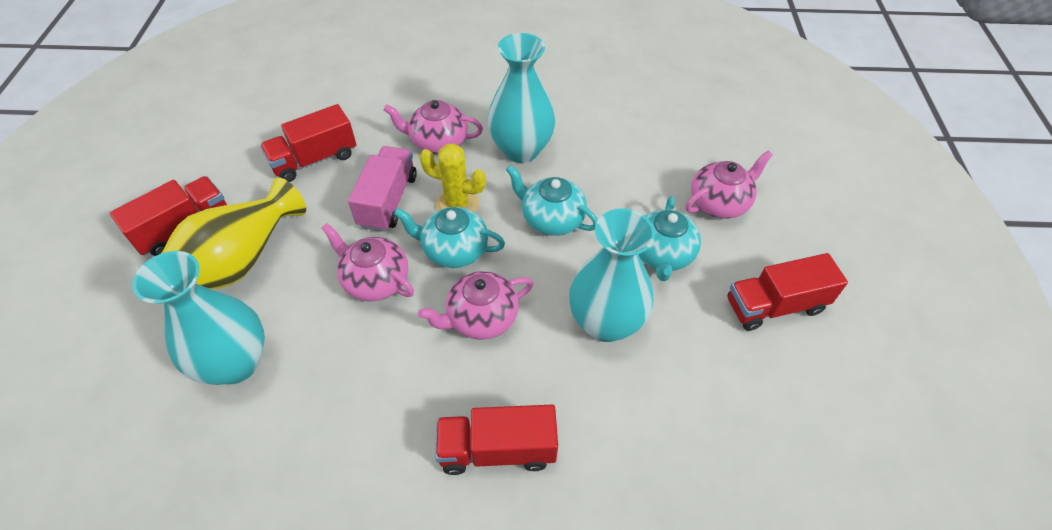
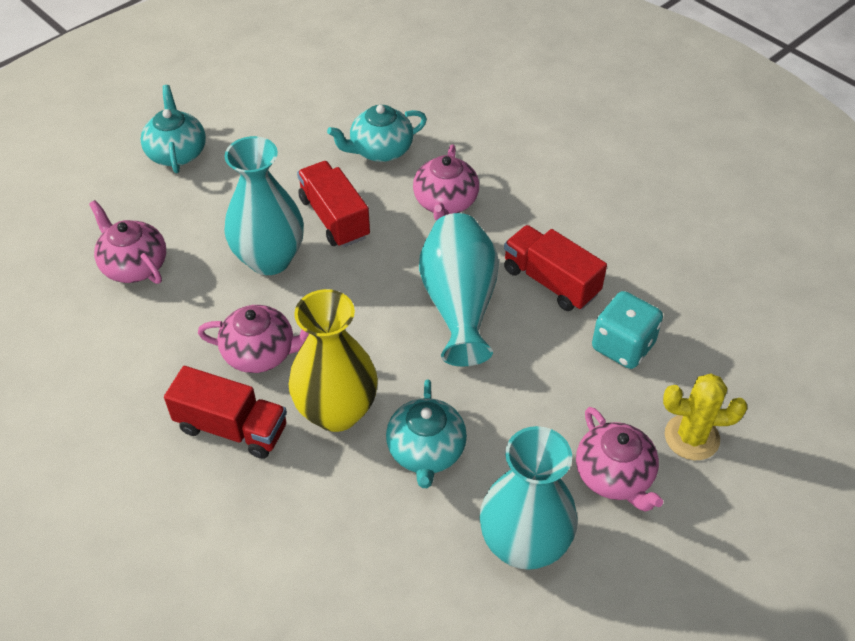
pink truck: 1 -> 0
red truck: 4 -> 3
turquoise dice: 0 -> 1

